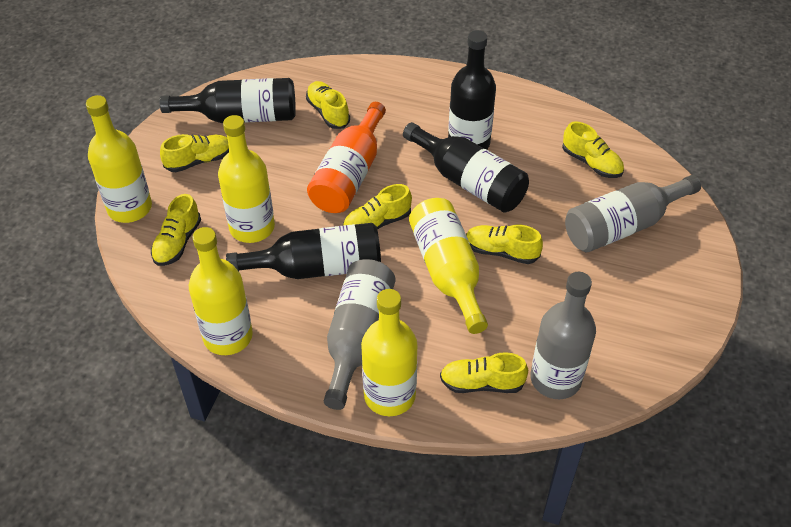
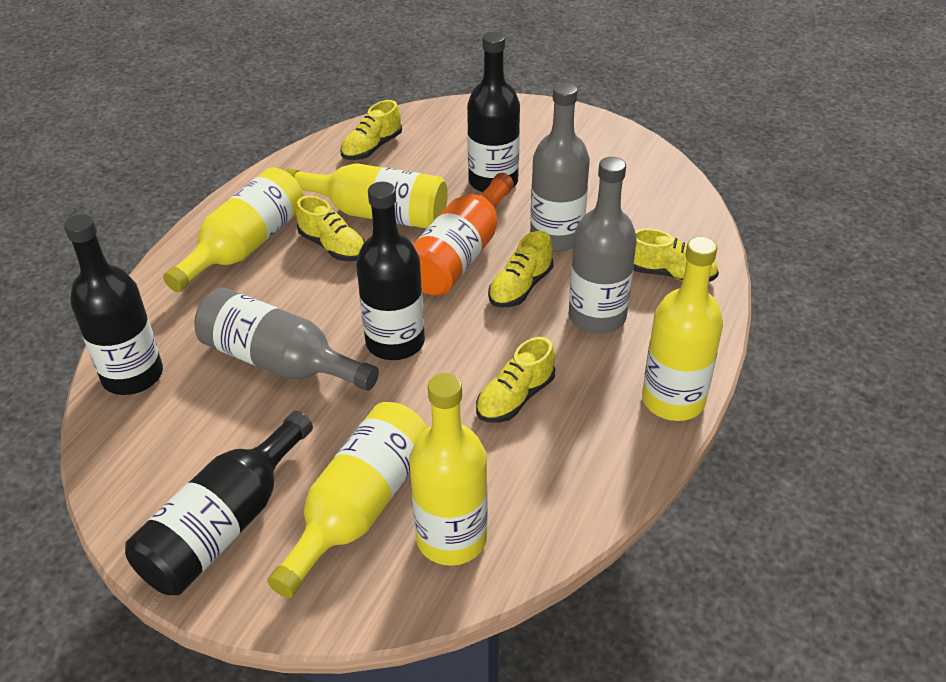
yellow shoe: 7 -> 5

